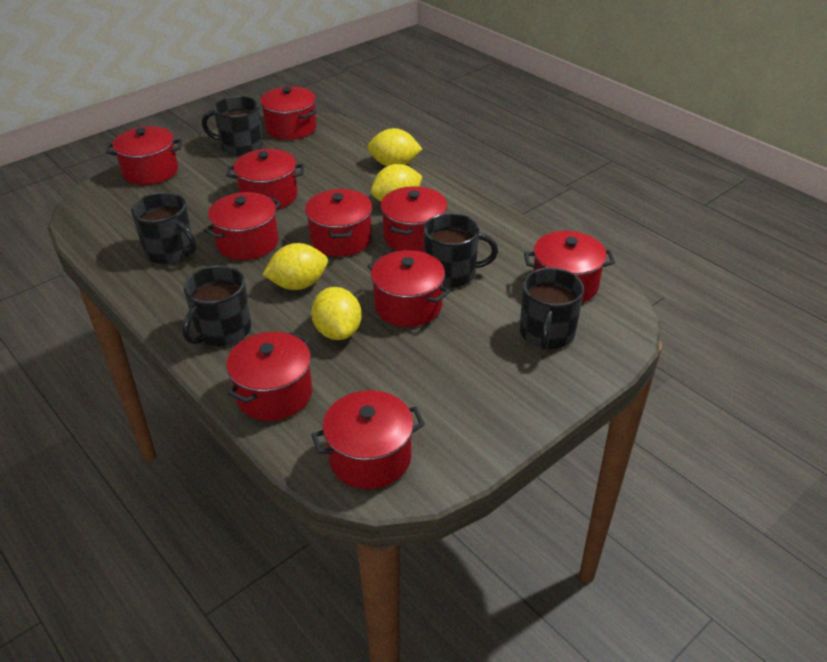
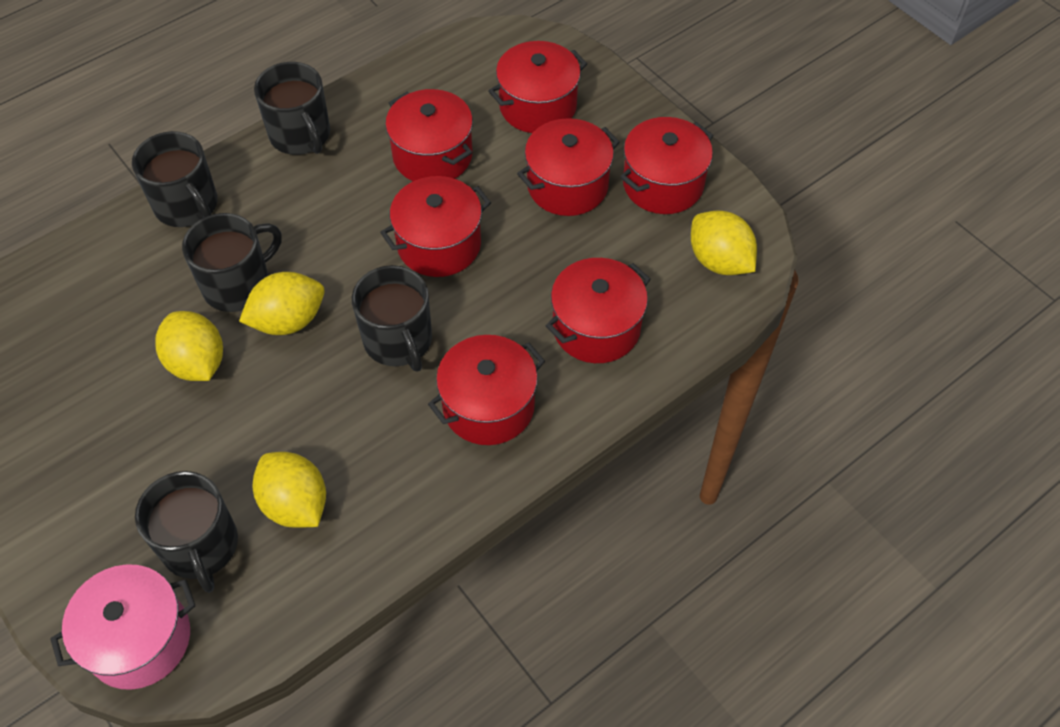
pink pot: 0 -> 1
red pot: 10 -> 7

